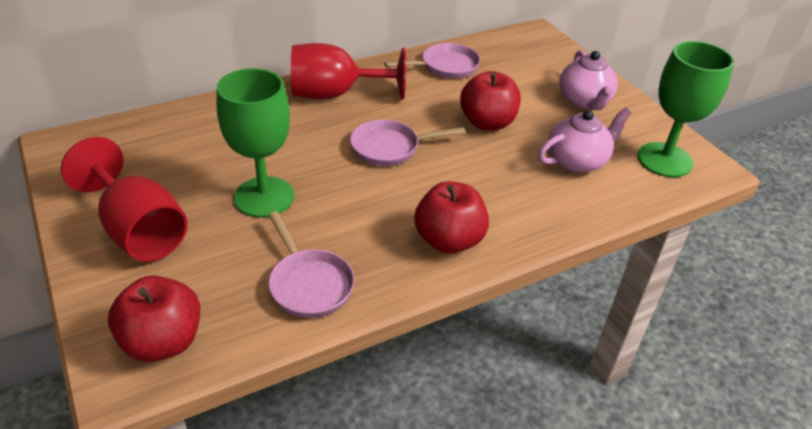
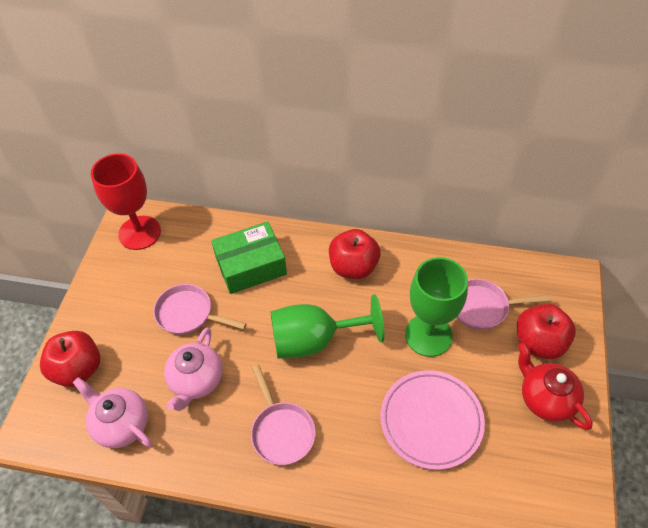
green box: 0 -> 1
pink plate: 0 -> 1
red goblet: 2 -> 1
red teapot: 0 -> 1

